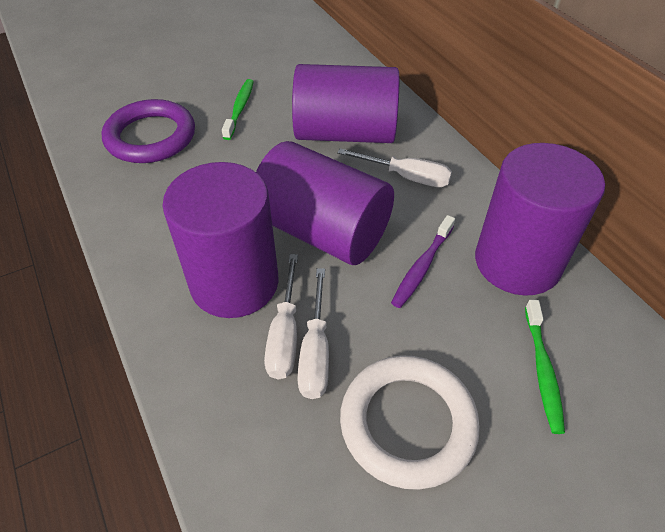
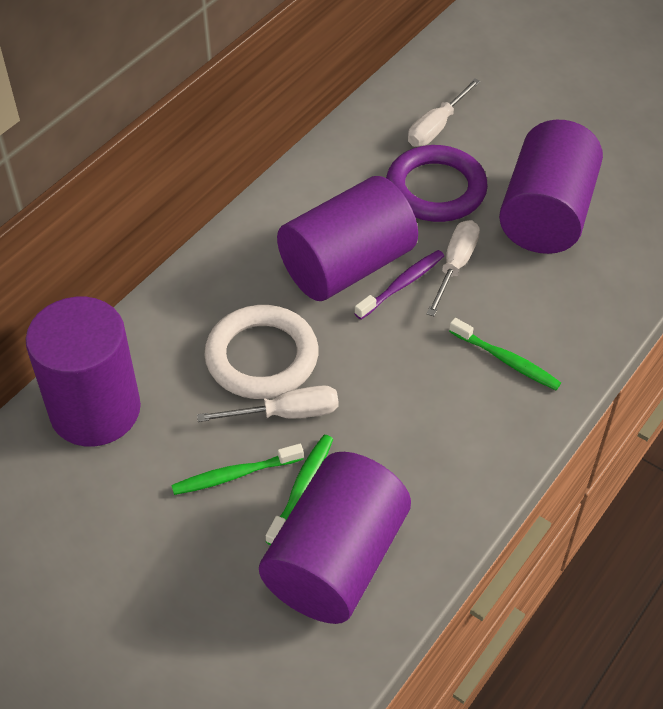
green toothbrush: 2 -> 3

